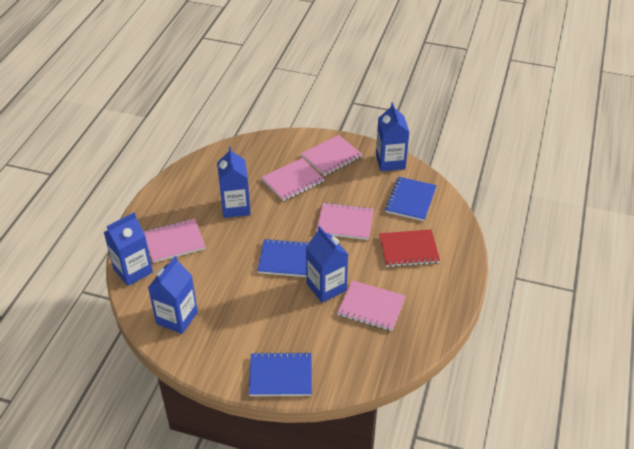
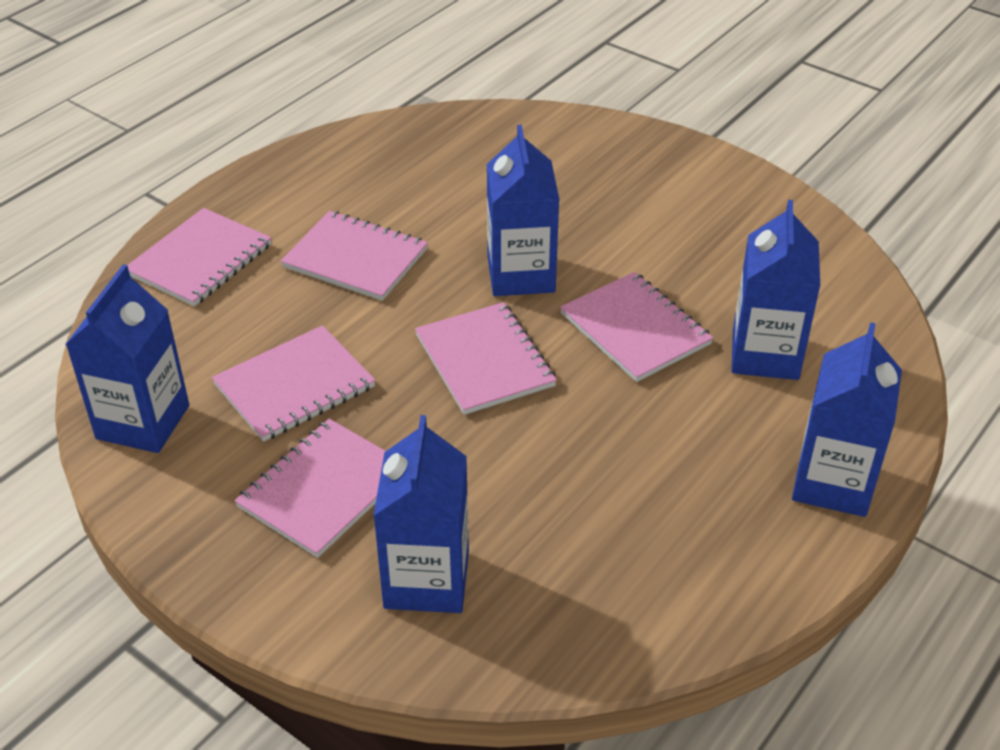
blue notebook: 3 -> 0
pink notebook: 5 -> 6
red notebook: 1 -> 0

